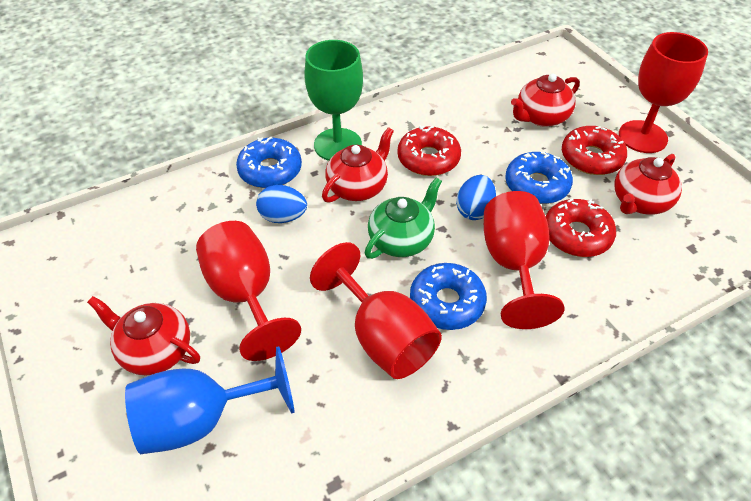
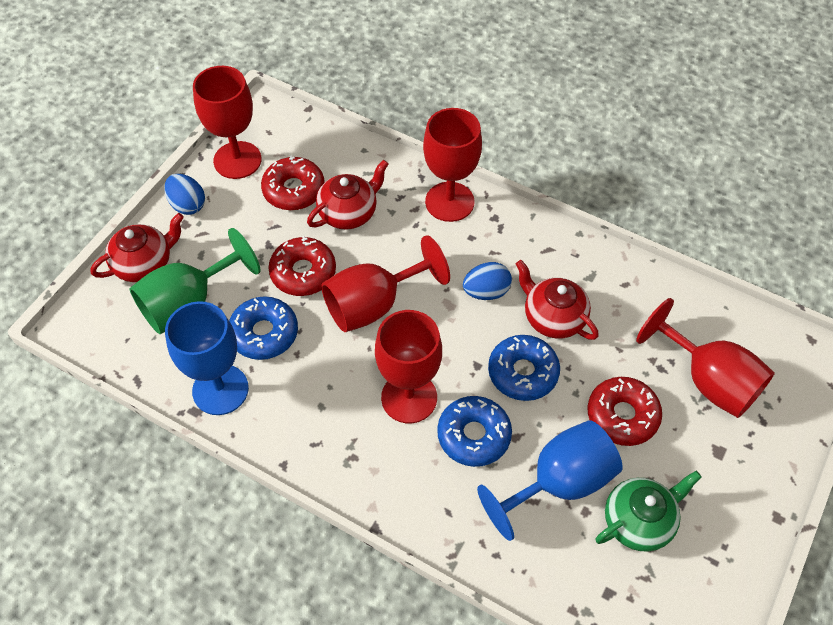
blue goblet: 1 -> 2
red goblet: 4 -> 5
red teapot: 4 -> 3

